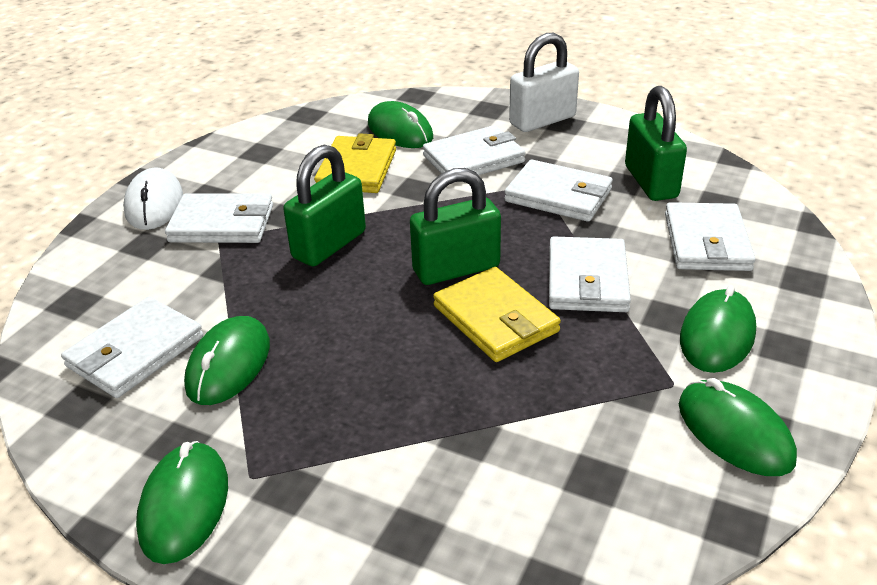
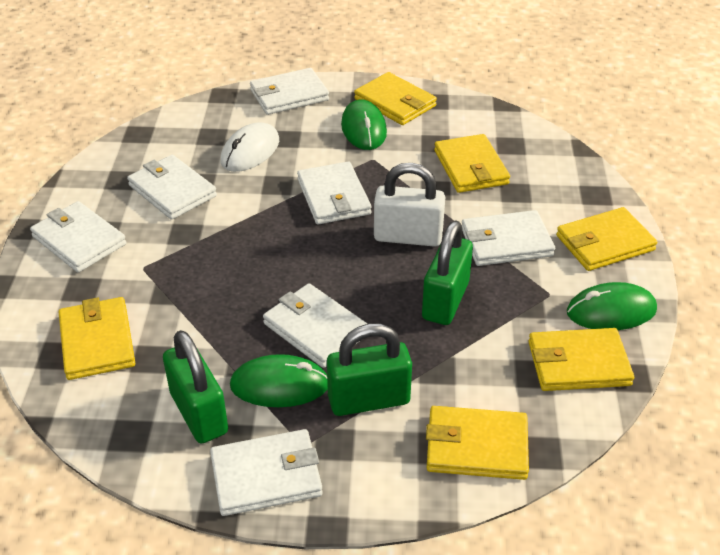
green mouse: 5 -> 3
white wallet: 6 -> 7
yellow wallet: 2 -> 6

